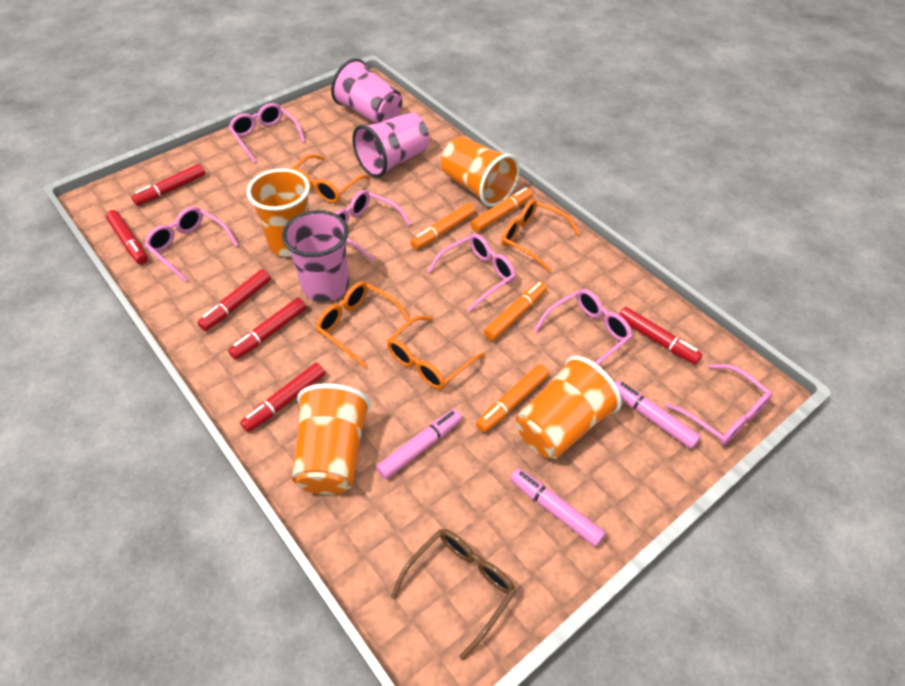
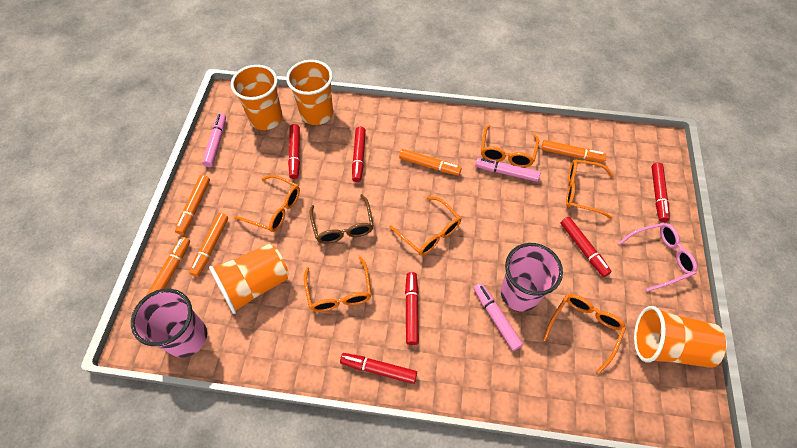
orange glasses: 4 -> 6
orange marker: 4 -> 5
pink cup: 3 -> 2
pink glasses: 6 -> 1

